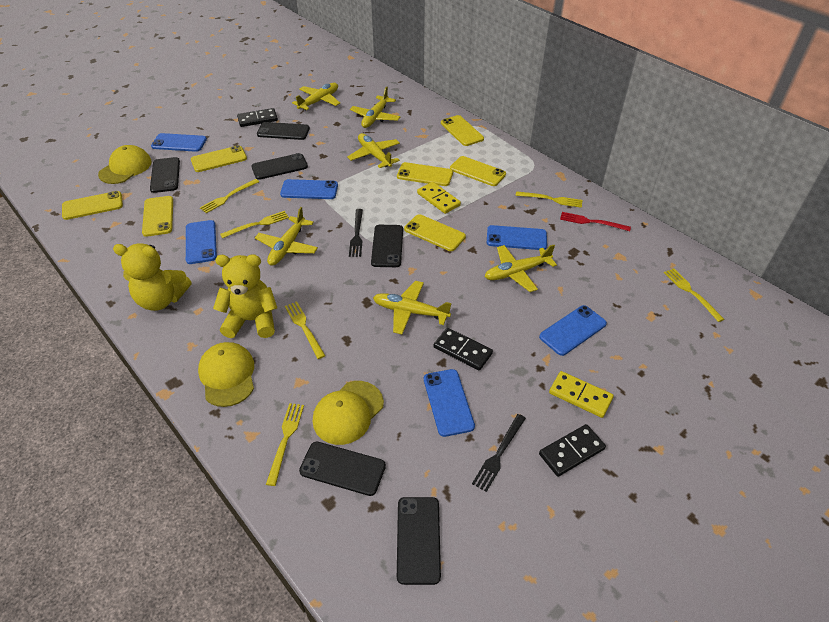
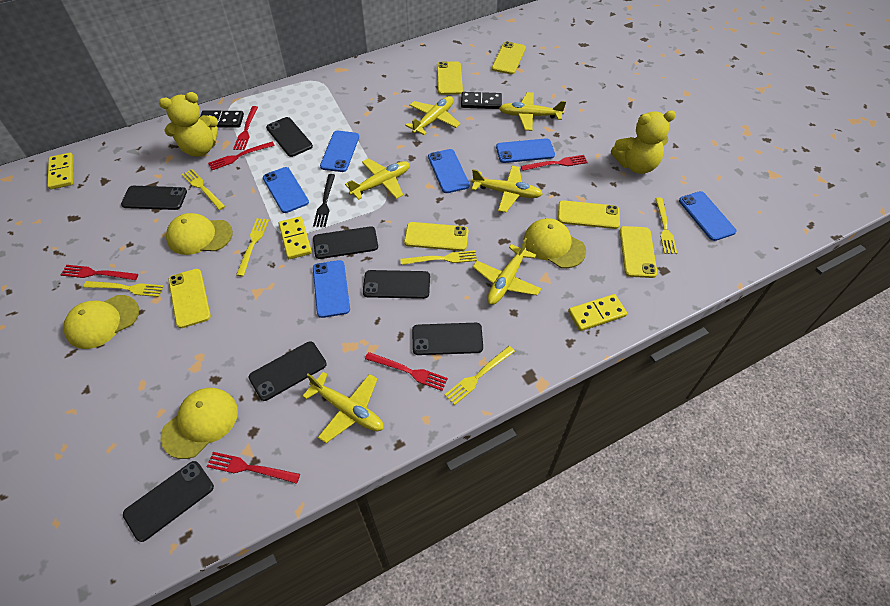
black domino: 3 -> 2
black fork: 2 -> 1
black phone: 6 -> 7
red fork: 1 -> 6
yellow cap: 3 -> 4
yellow domino: 2 -> 3
yellow phone: 7 -> 6

